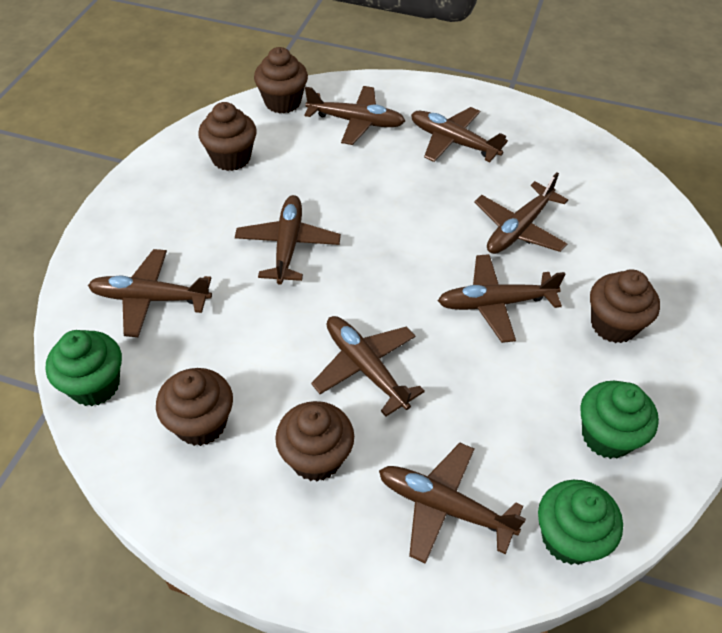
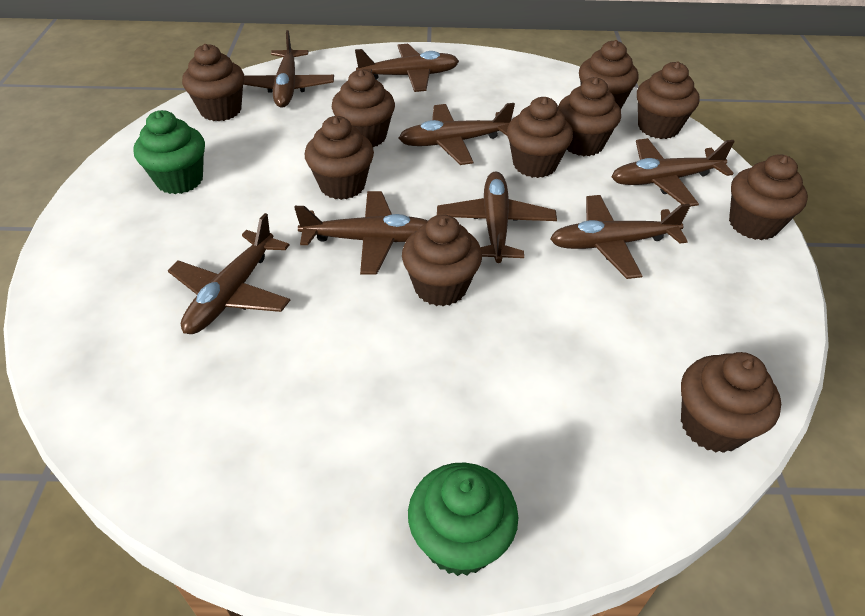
brown cupcake: 5 -> 10
green cupcake: 3 -> 2

